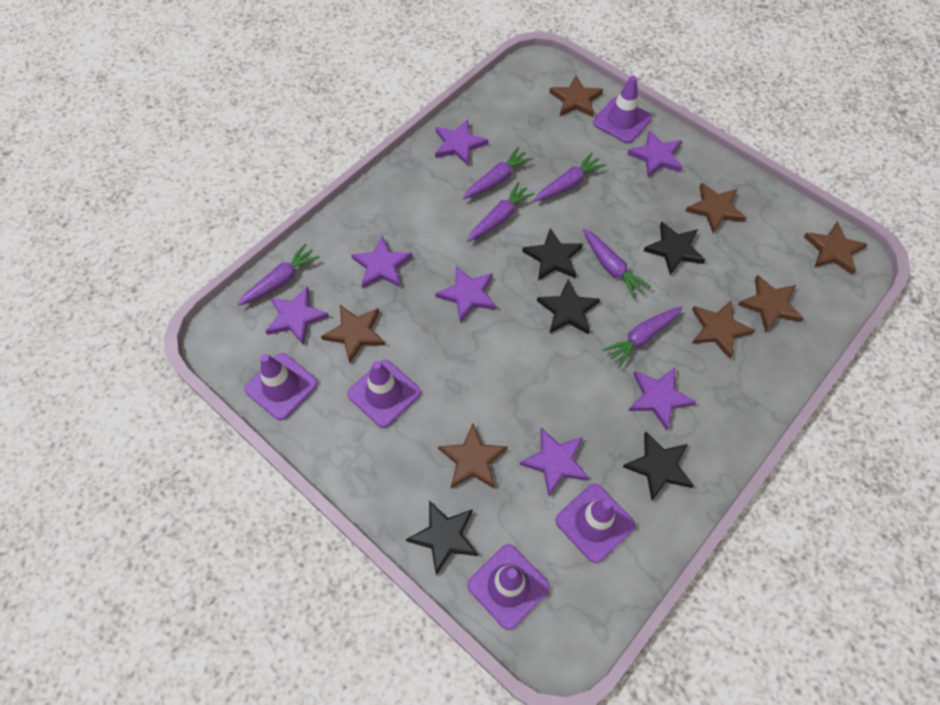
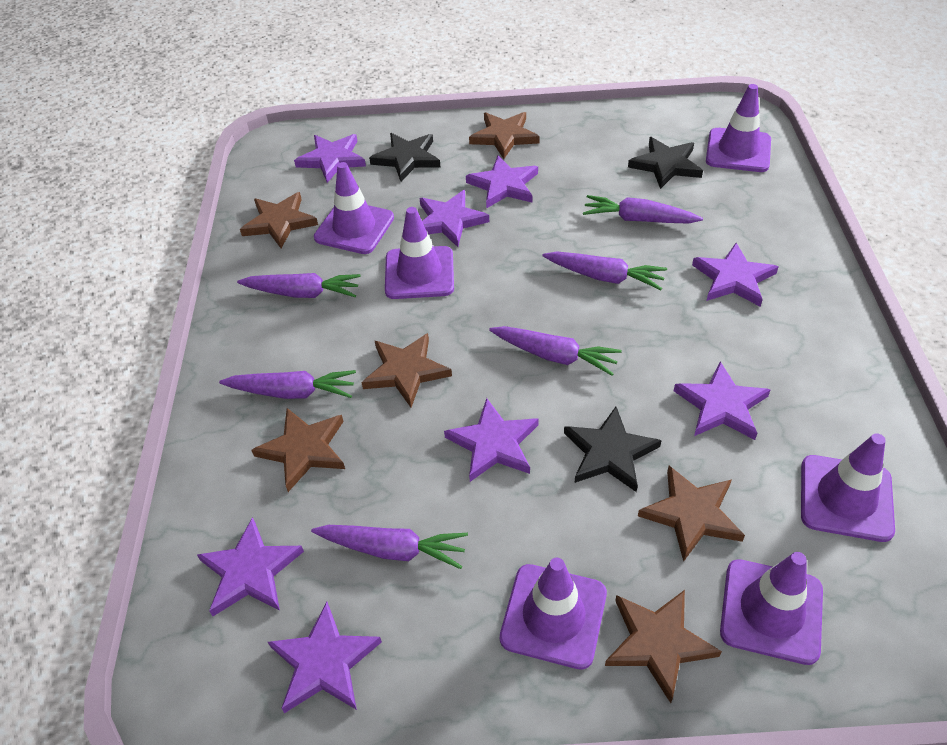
black star: 5 -> 3
brown star: 7 -> 6
purple star: 7 -> 8
purple traffic cone: 5 -> 6

